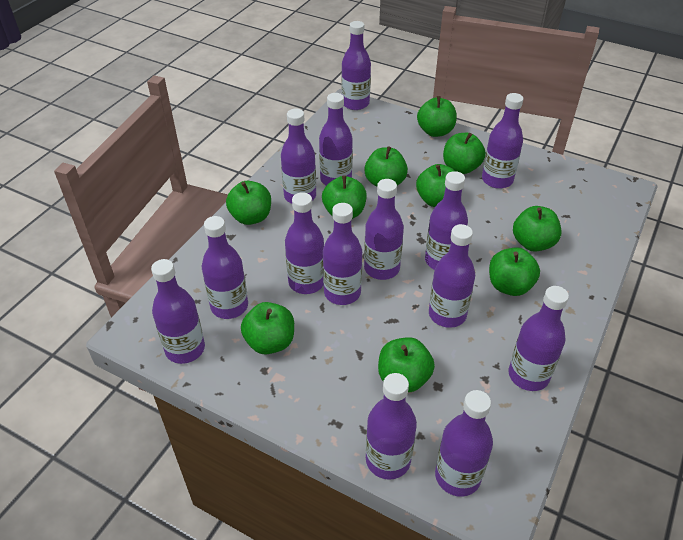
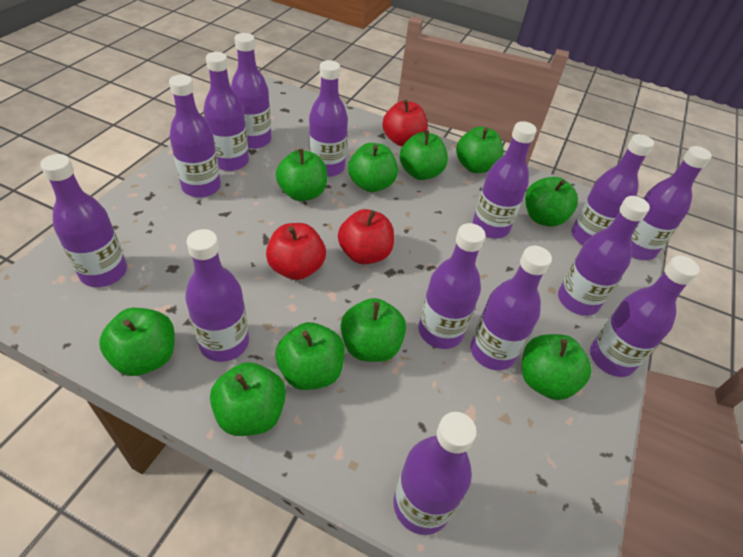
red apple: 0 -> 3

